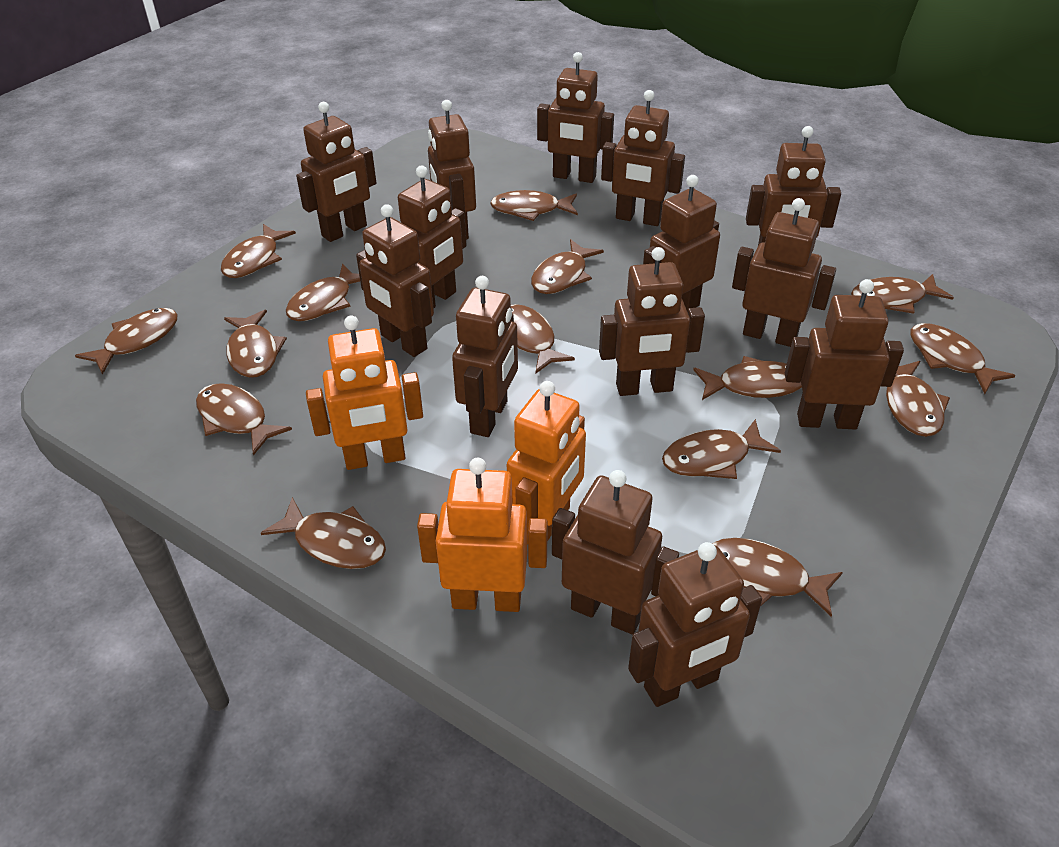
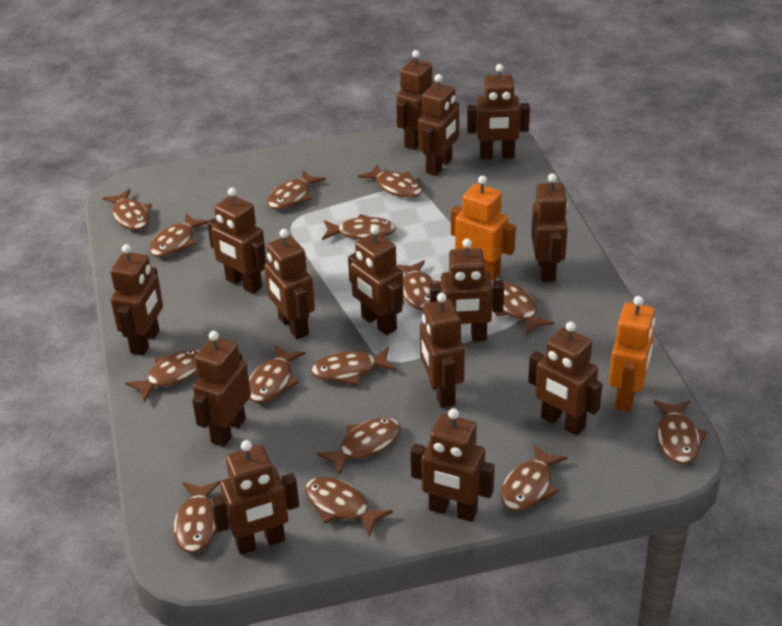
orange robot: 3 -> 2

